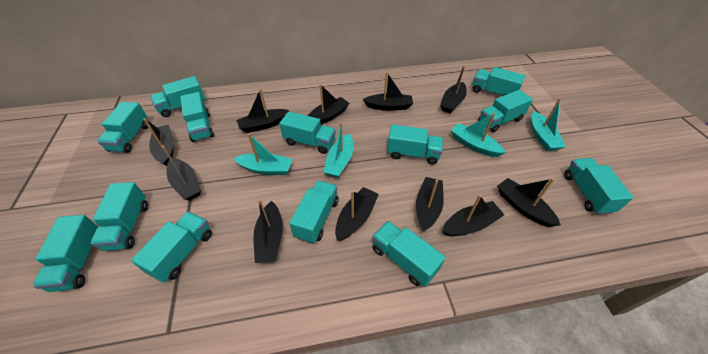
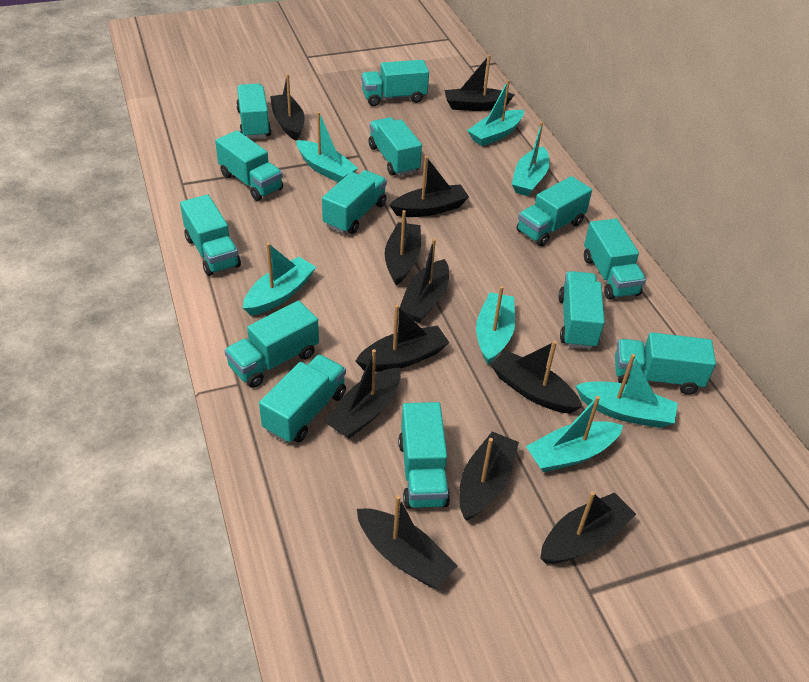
turquoise boat: 4 -> 7

